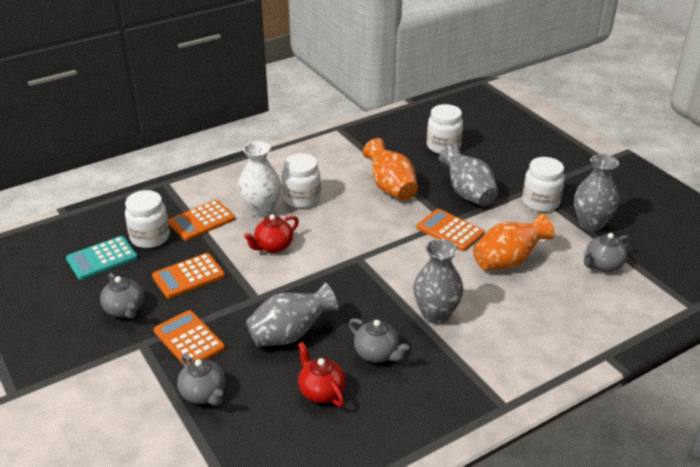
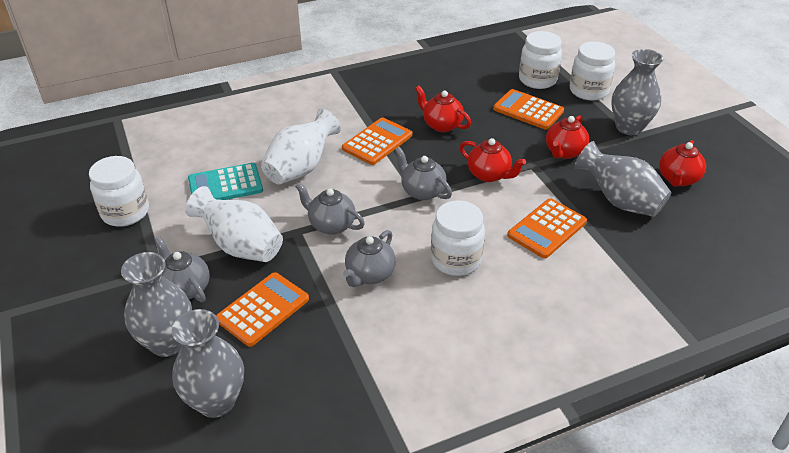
orange vase: 2 -> 0
red teapot: 2 -> 4
white vase: 1 -> 2

